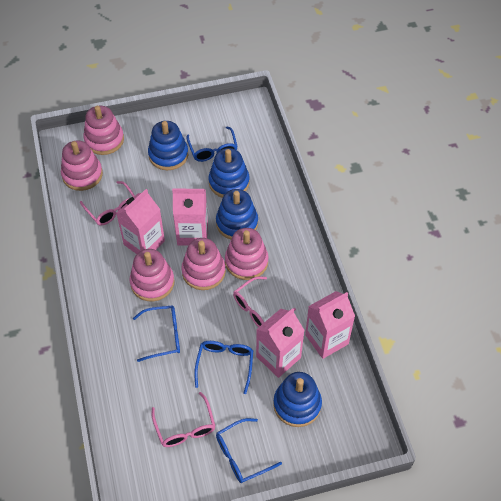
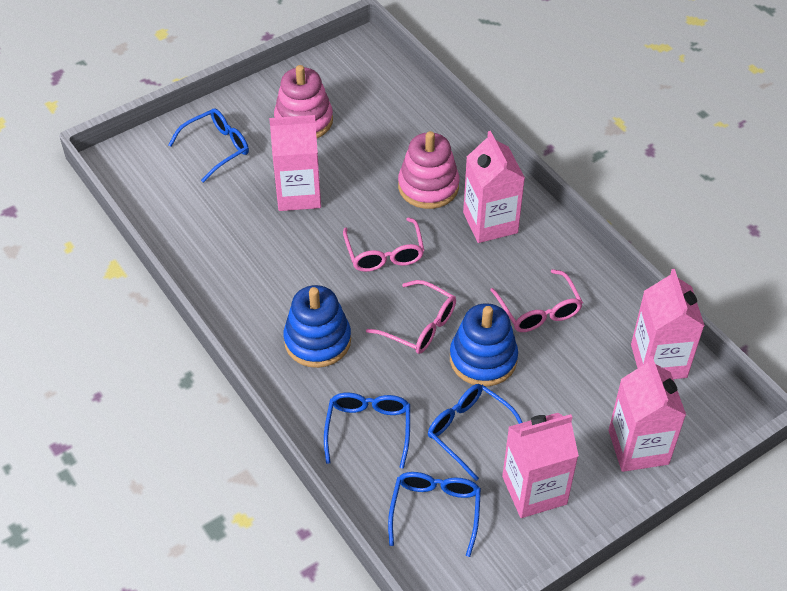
blue stacking toy: 4 -> 2
pink carton: 4 -> 5
pink stacking toy: 5 -> 2

